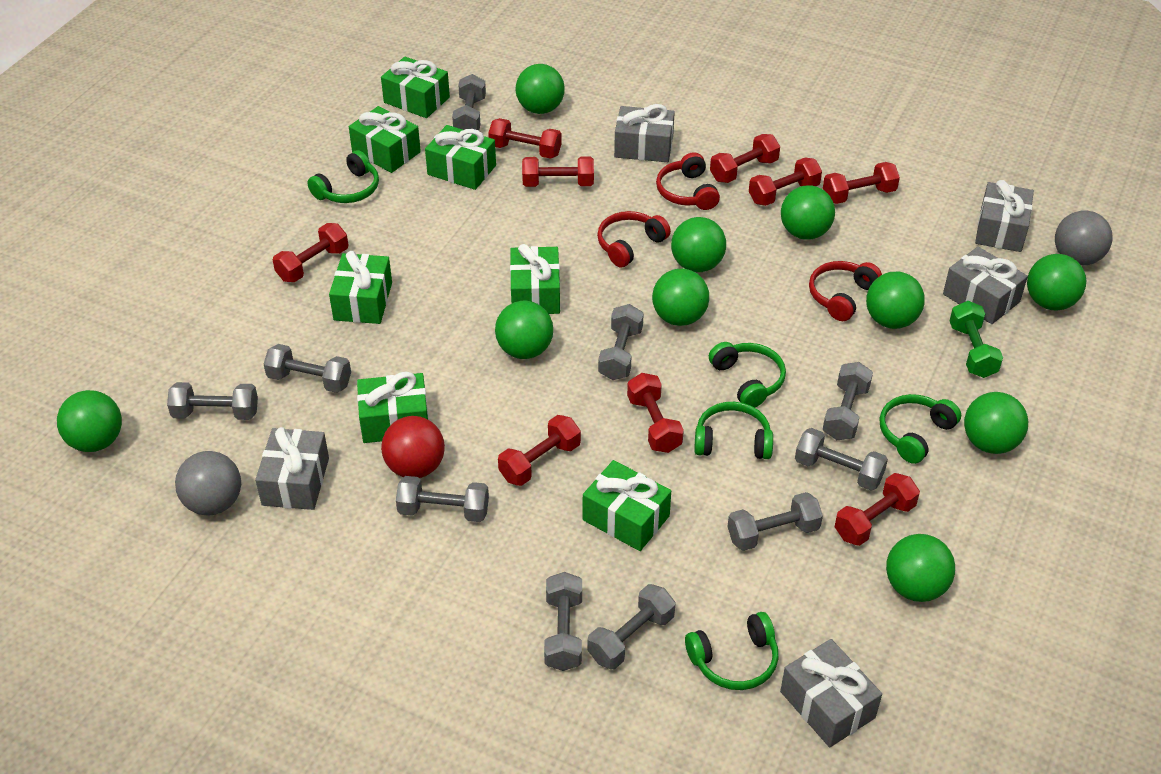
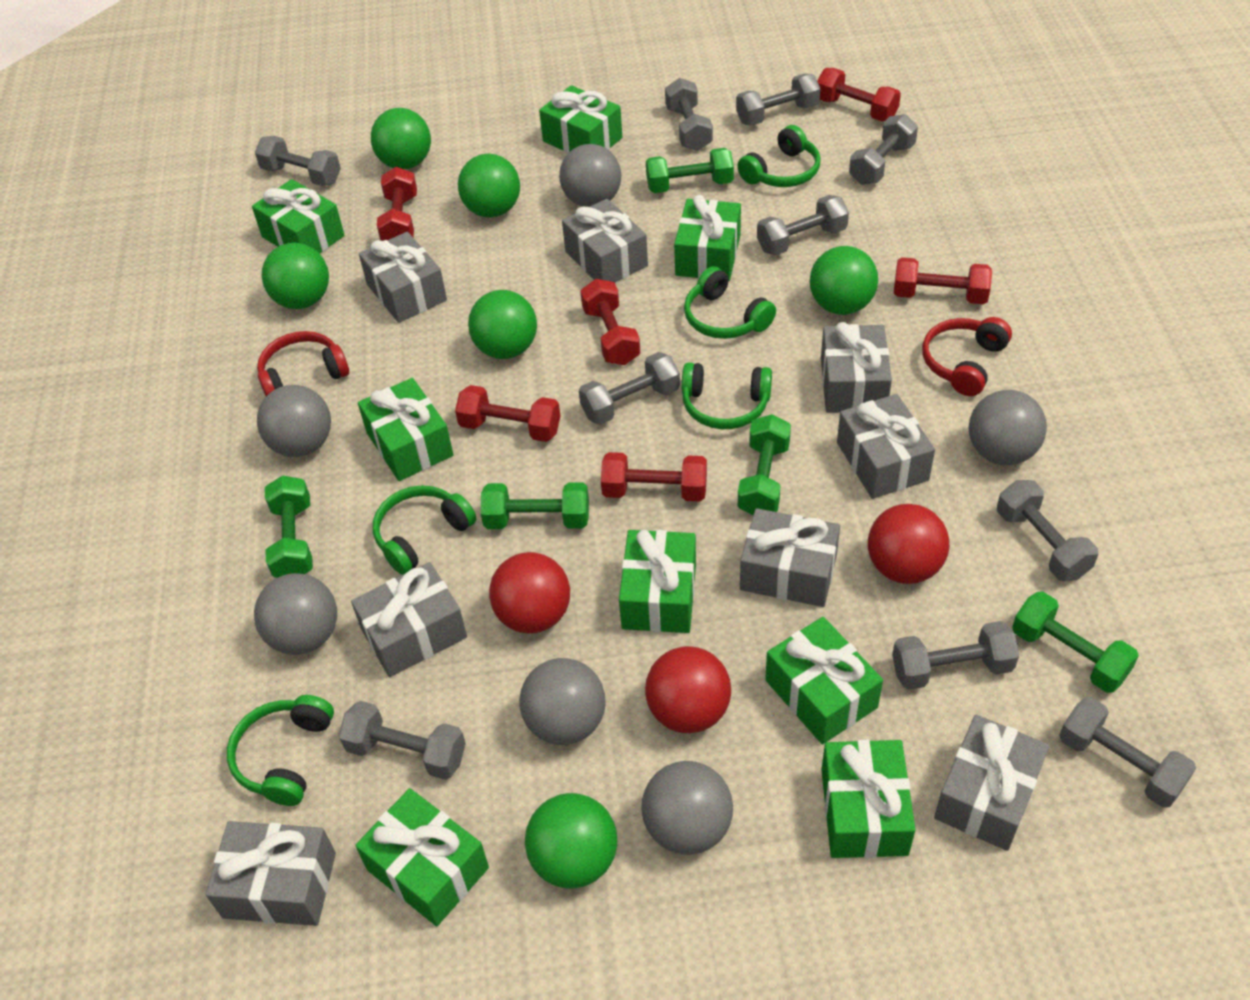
green ball: 10 -> 6
green dumbbell: 1 -> 5
green gift: 7 -> 8
grey ball: 2 -> 6
grey gift: 5 -> 8
red ball: 1 -> 3
red dumbbell: 9 -> 6
red headphones: 3 -> 2

